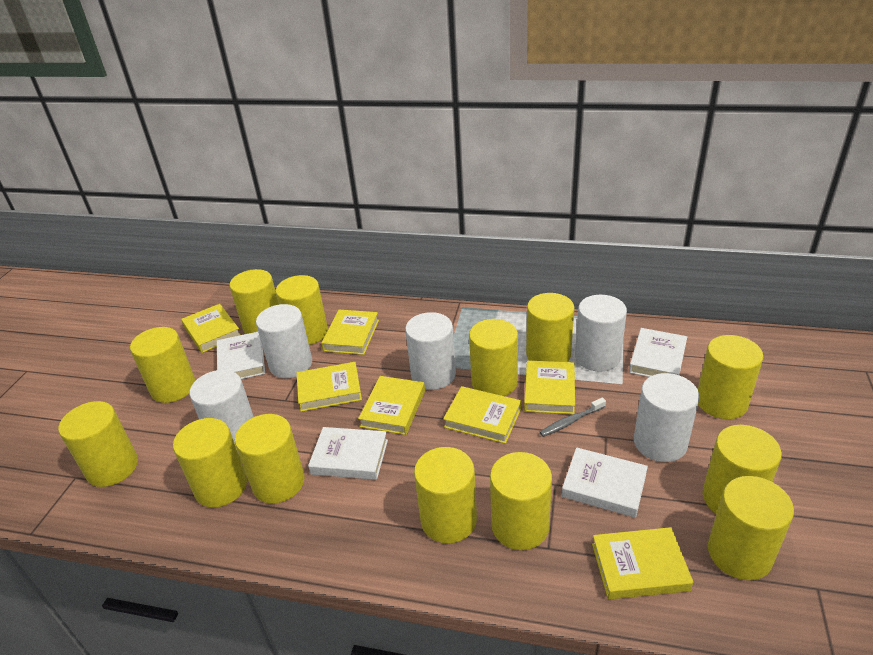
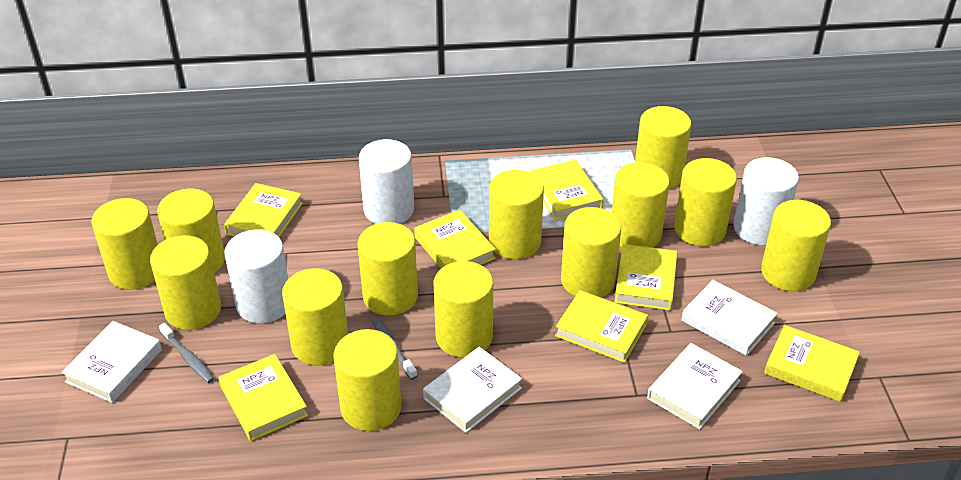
grey toothbrush: 1 -> 2
white cylinder: 5 -> 3

